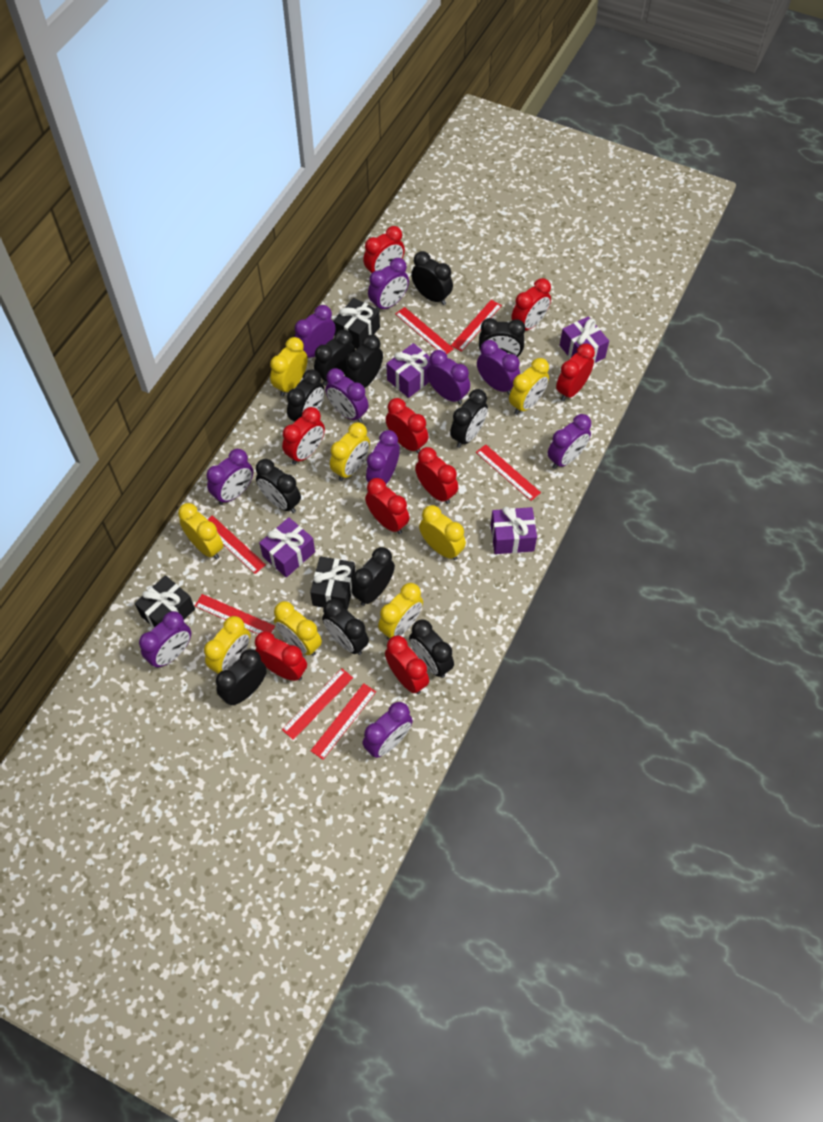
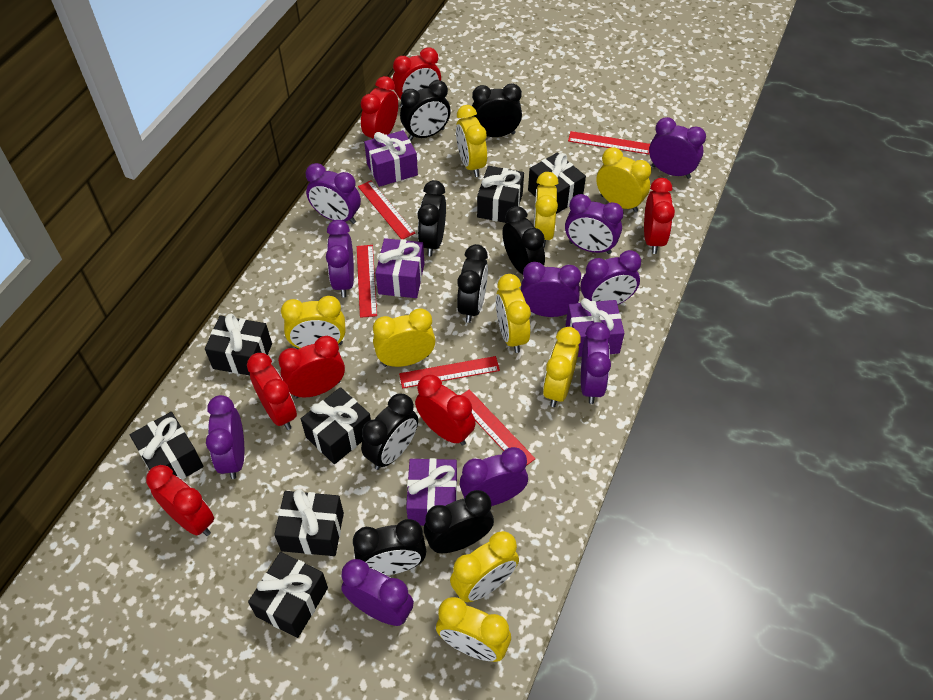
black clock: 11 -> 8
black gift: 3 -> 7
red clock: 9 -> 7
red ruler: 7 -> 5
yellow clock: 8 -> 9

